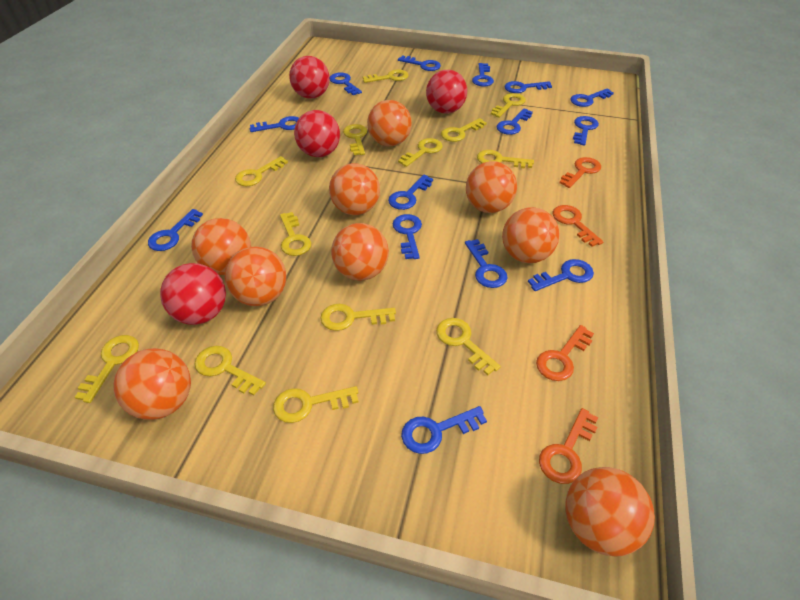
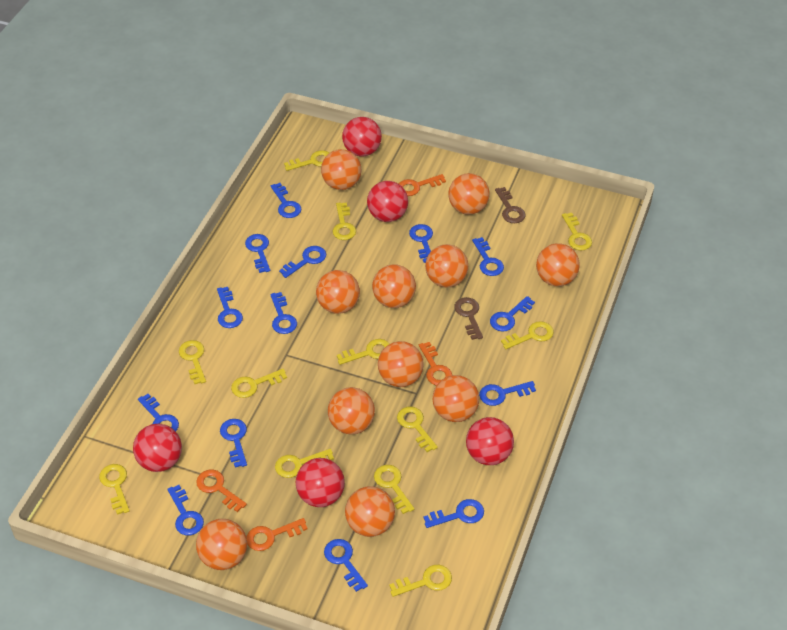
brown key: 0 -> 2
orange ball: 9 -> 11
red ball: 4 -> 5
yellow key: 13 -> 12

